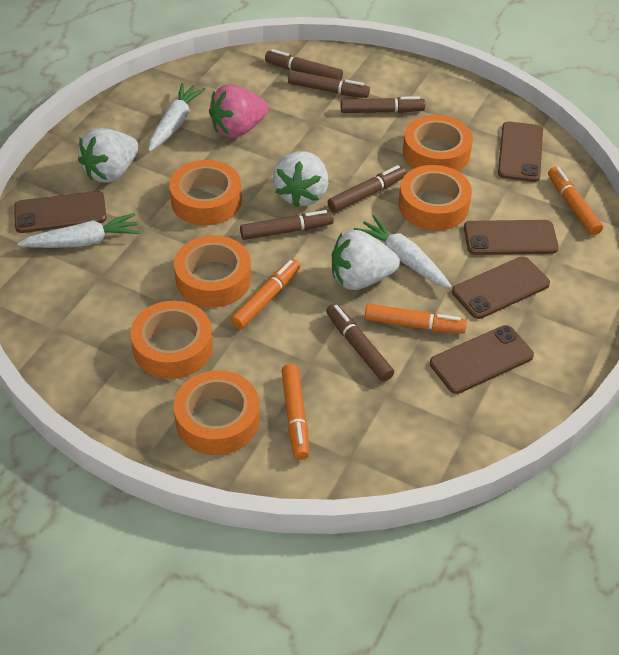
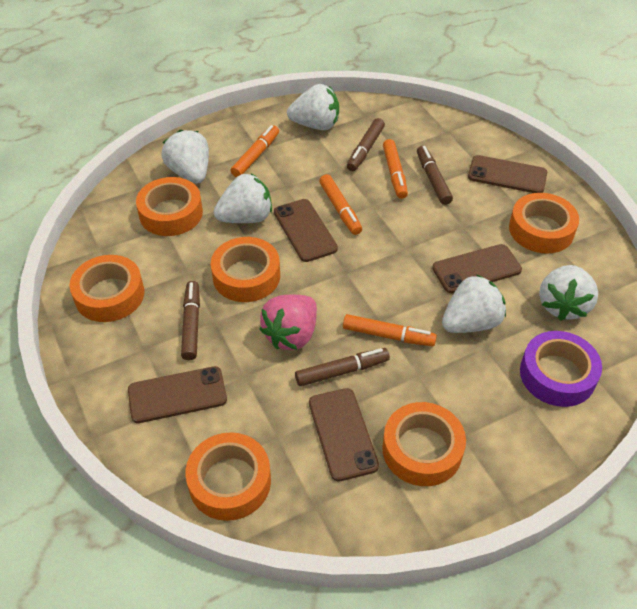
brown marker: 6 -> 4
purple tape: 0 -> 1
white carrot: 3 -> 0
white strawberry: 3 -> 5

